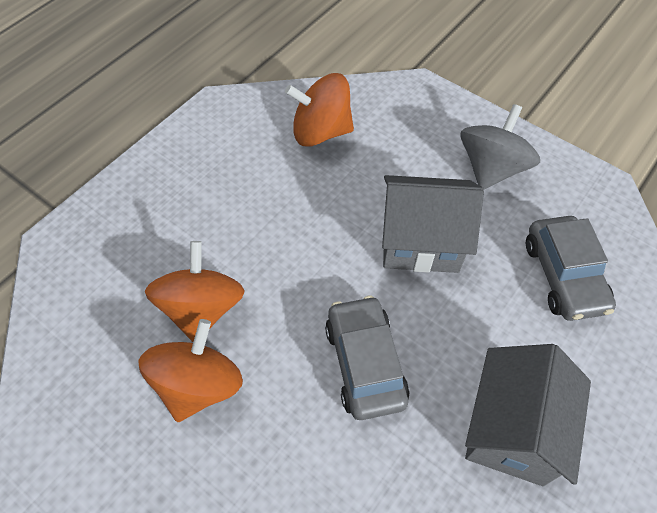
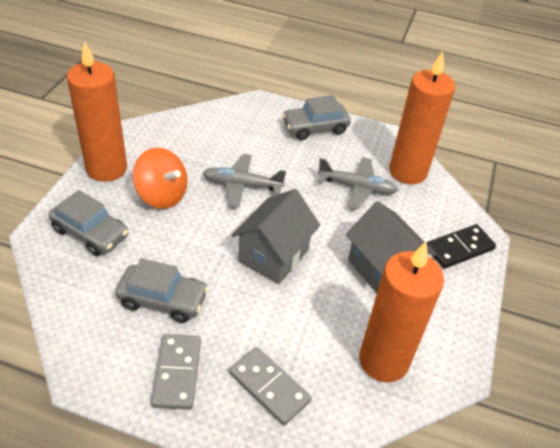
black domino: 0 -> 1
grey car: 2 -> 3
grey domino: 0 -> 2
grey plane: 0 -> 2
grey spinning top: 1 -> 0
orange candle: 0 -> 3
orange spinning top: 3 -> 1

